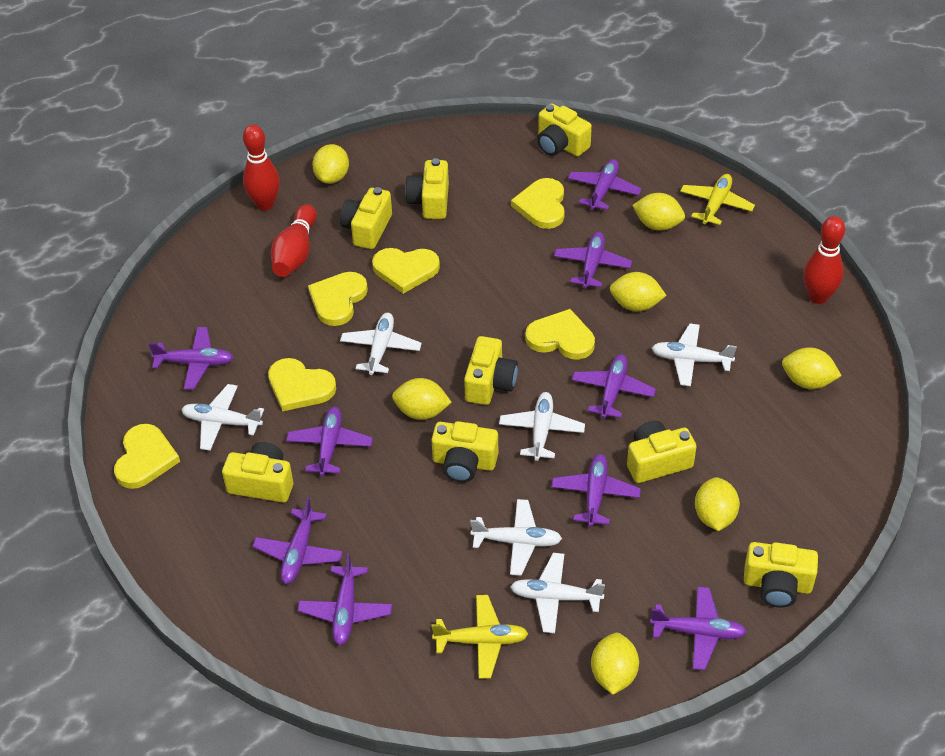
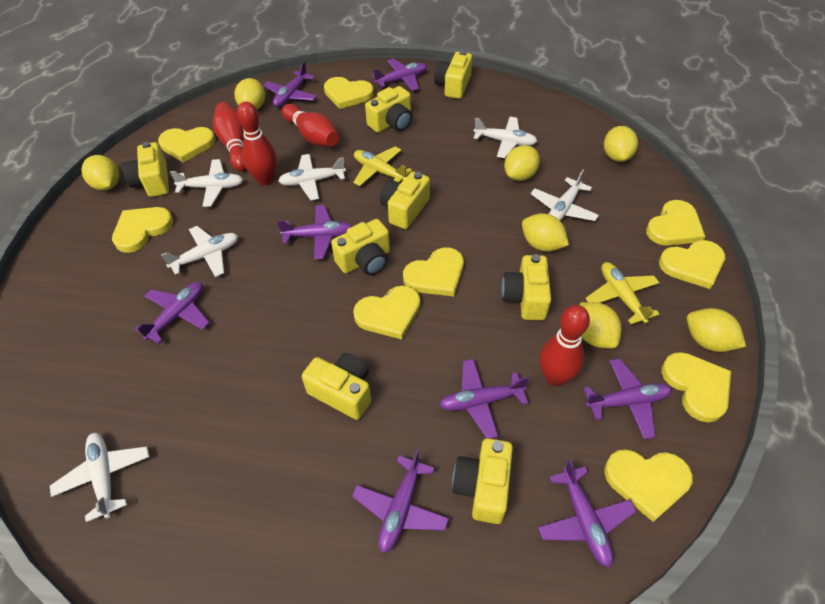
purple plane: 9 -> 8
red bowling pin: 3 -> 4
yellow heart: 6 -> 9

